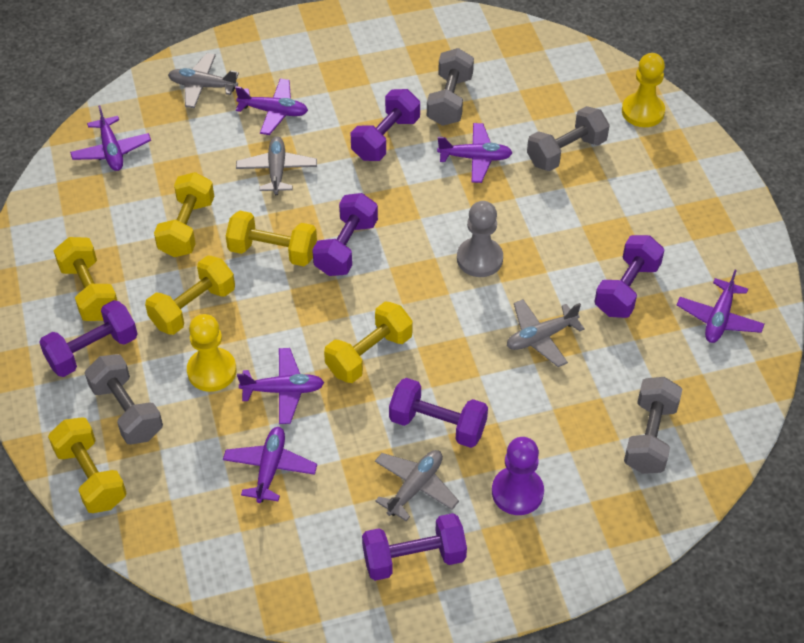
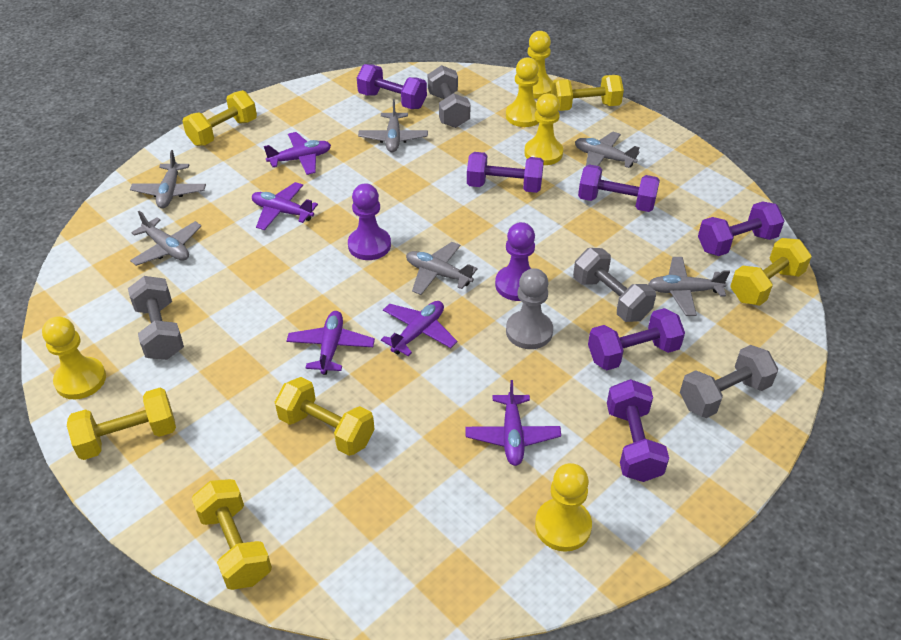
grey plane: 4 -> 6
purple pawn: 1 -> 2
purple plane: 6 -> 5
yellow pawn: 2 -> 5

